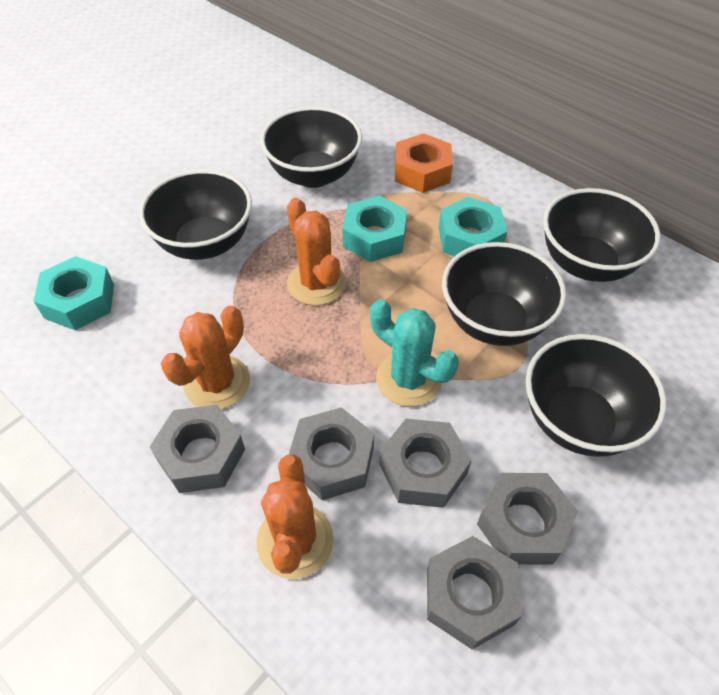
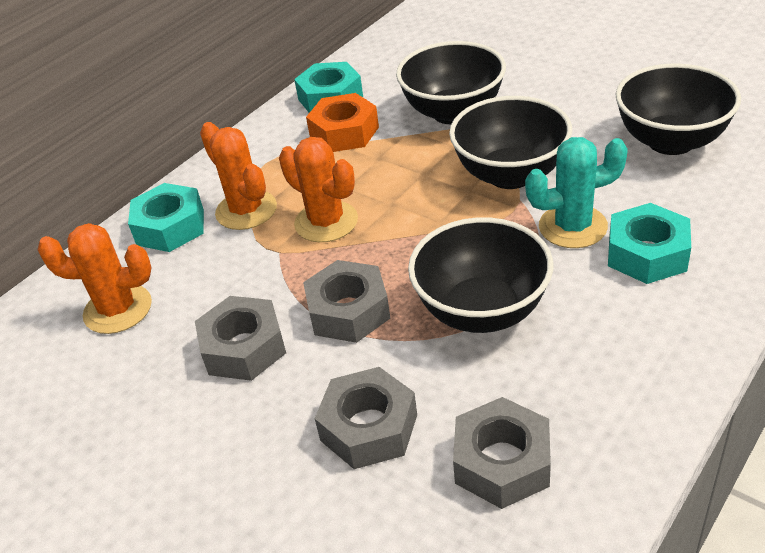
black bowl: 5 -> 4
grey nut: 5 -> 4

